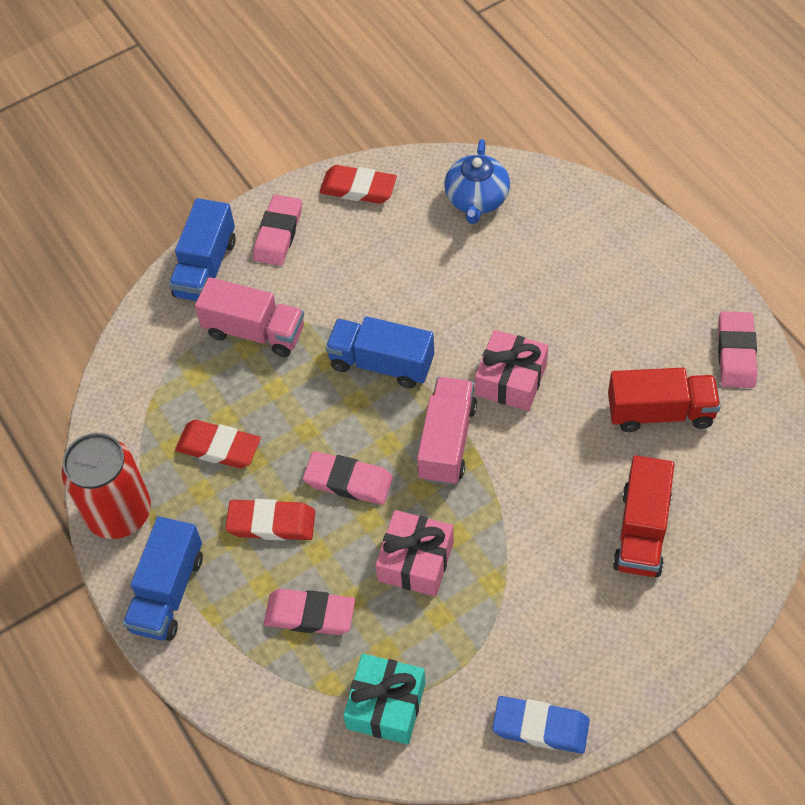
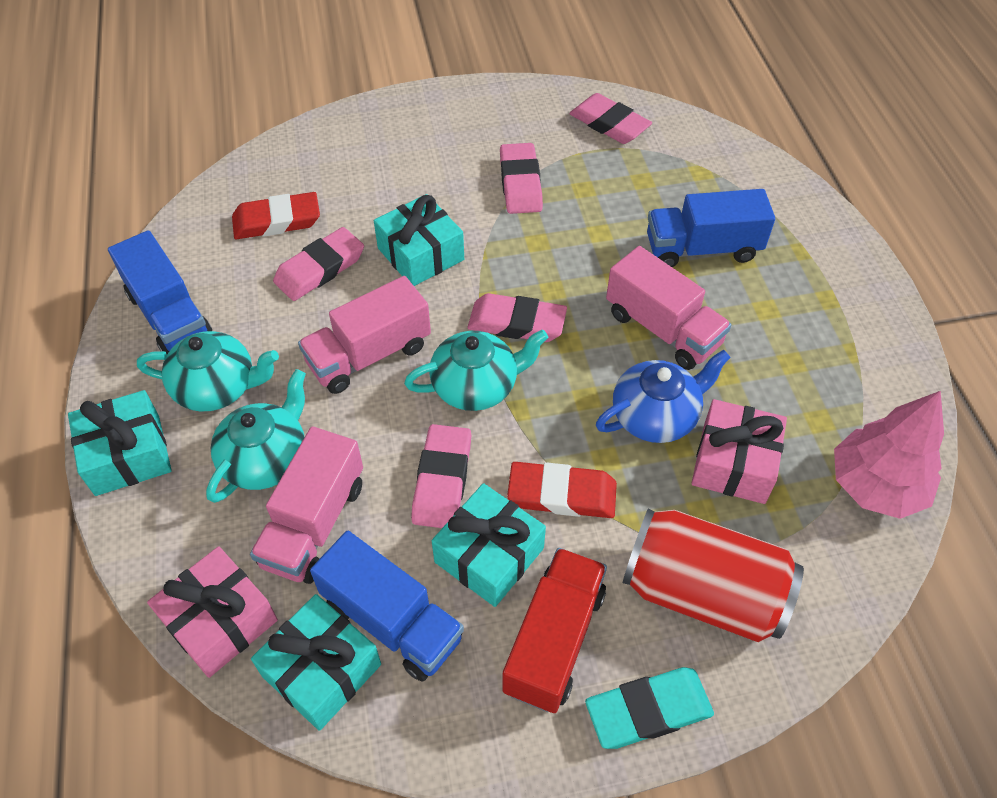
blue eraser: 1 -> 0
pink eraser: 4 -> 5
pink tree: 0 -> 1
pink truck: 2 -> 3
red eraser: 3 -> 2
red truck: 2 -> 1
turquoise eraser: 0 -> 1
turquoise gift: 1 -> 4
turquoise teapot: 0 -> 3

